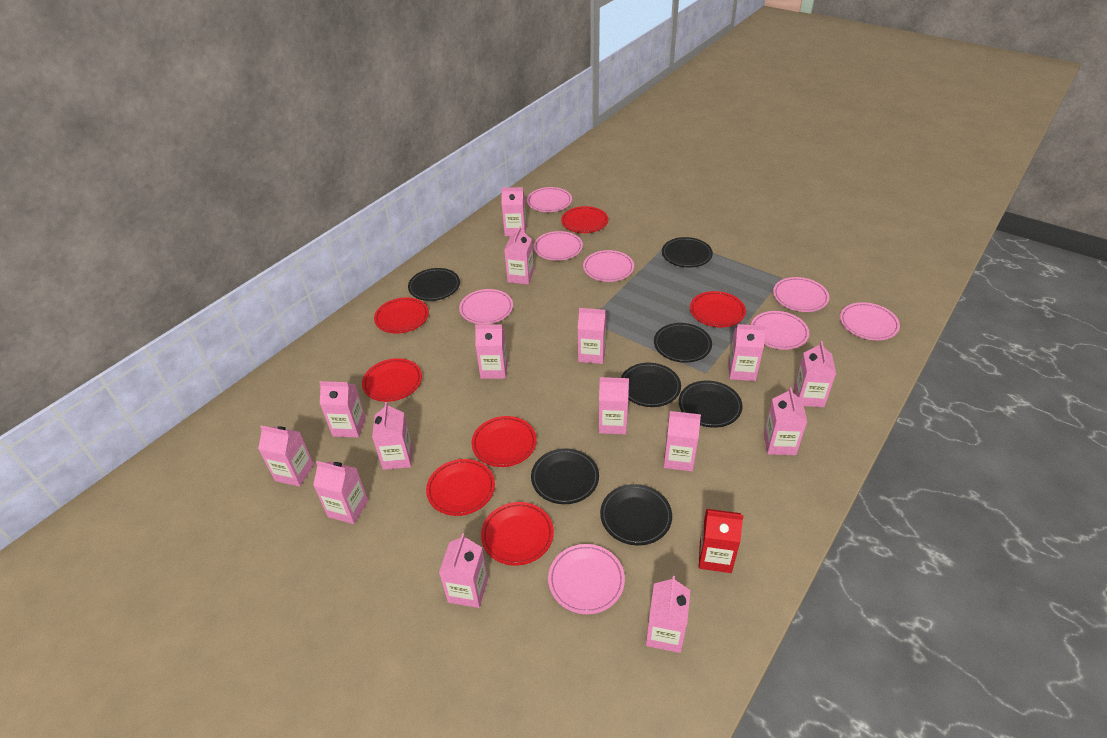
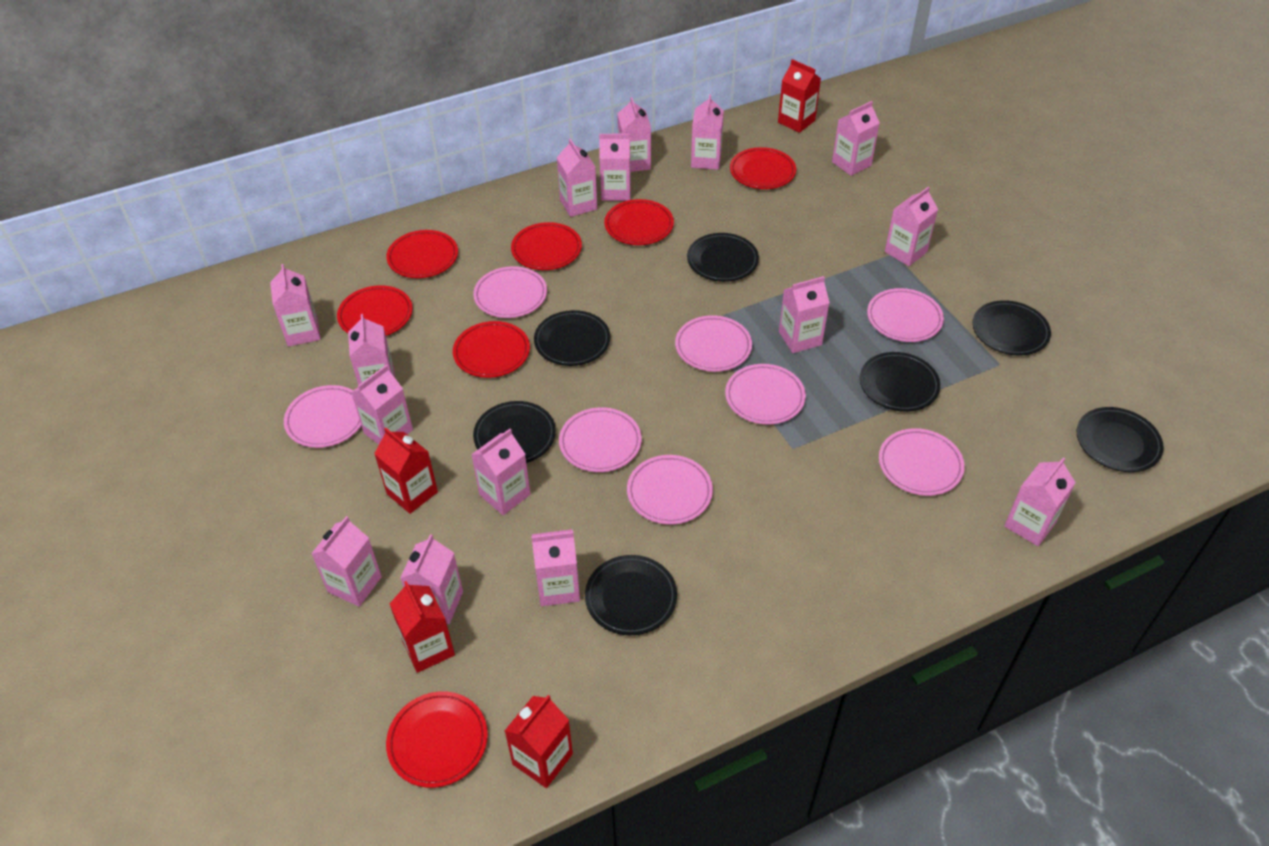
red carton: 1 -> 4

